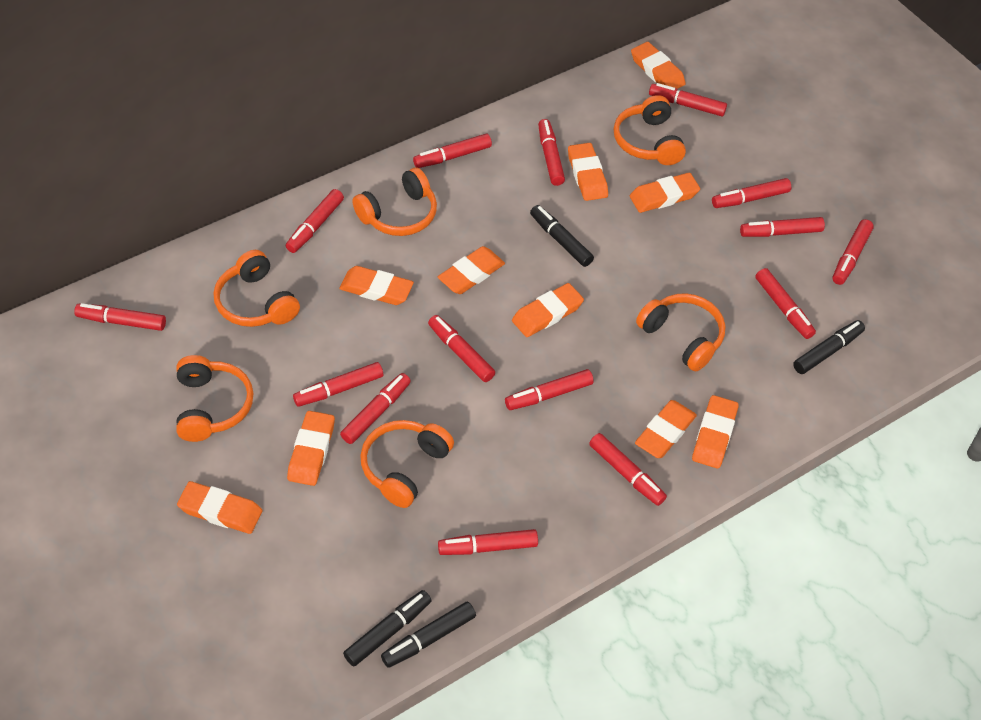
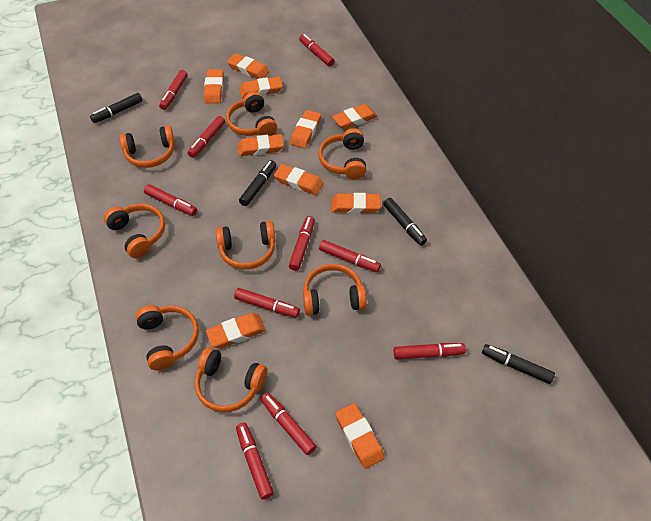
orange headphones: 6 -> 8
red marker: 15 -> 10

